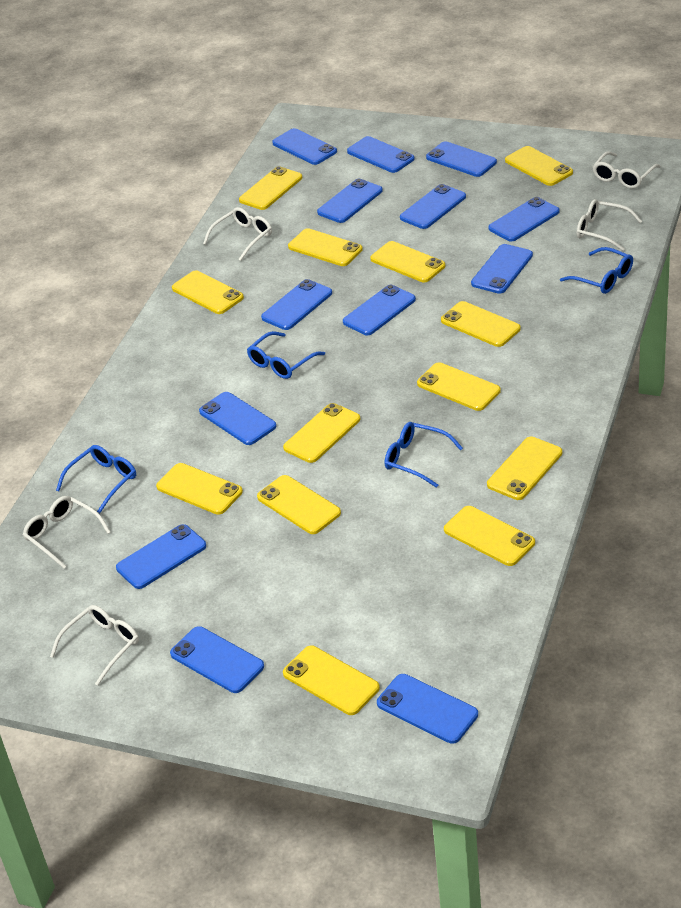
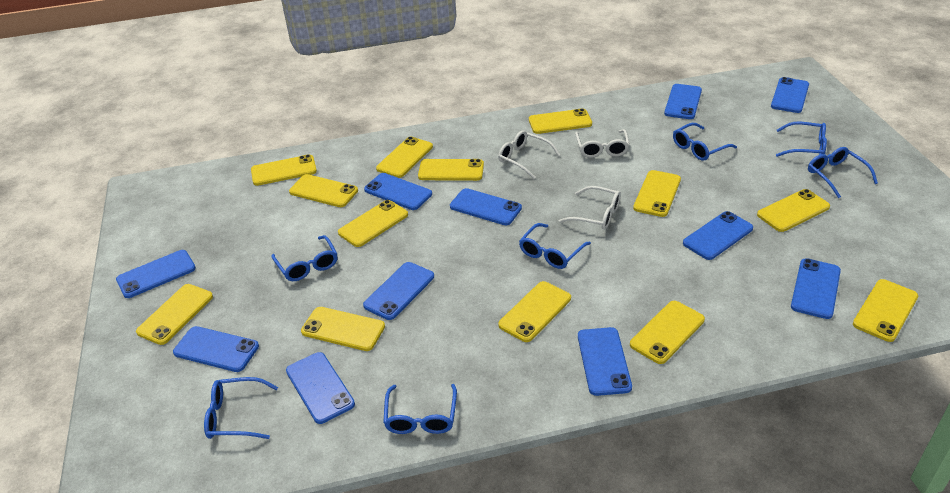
blue glasses: 4 -> 7
blue phone: 13 -> 11
white glasses: 5 -> 3

